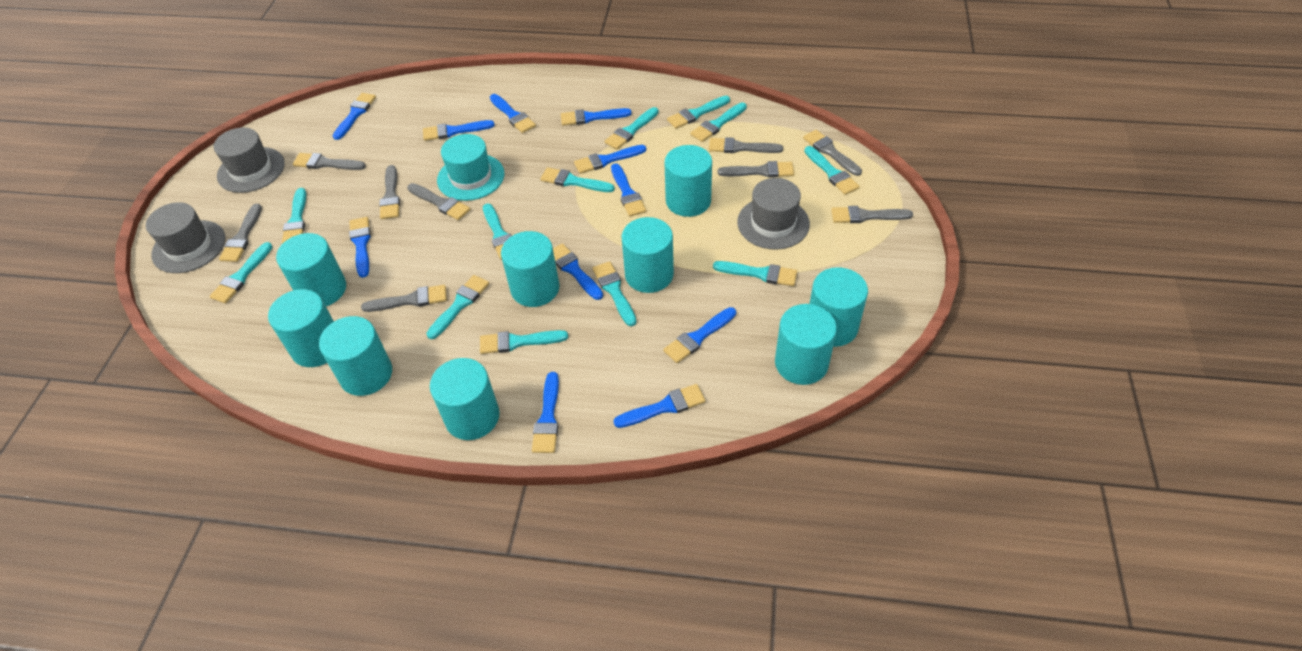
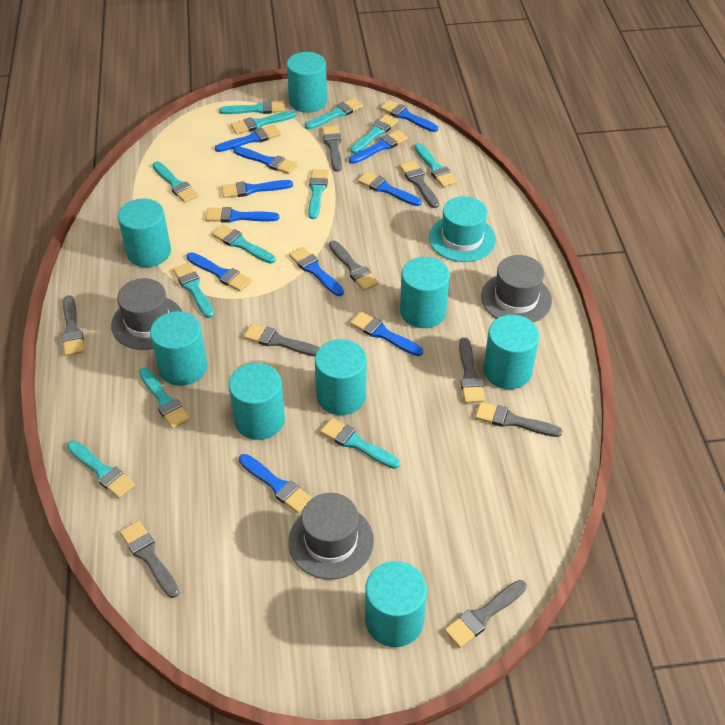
turquoise cylinder: 9 -> 8

